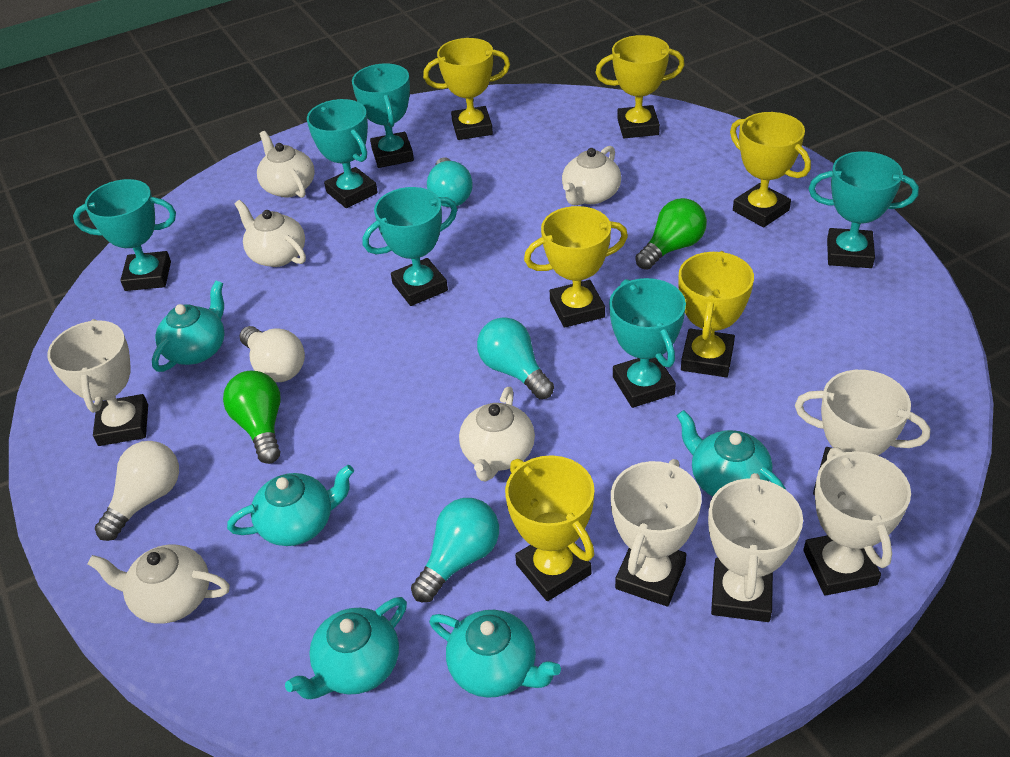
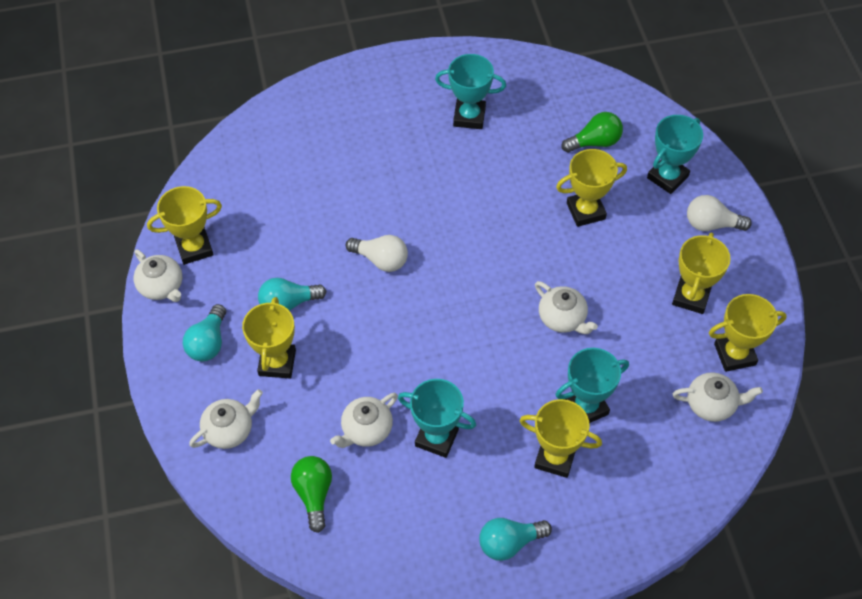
turquoise teapot: 5 -> 0
turquoise trophy: 6 -> 4
white trophy: 5 -> 0

